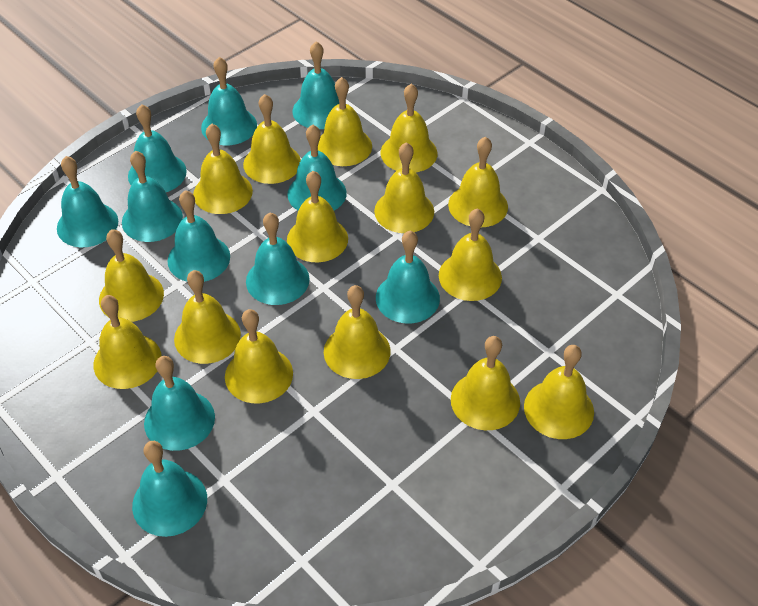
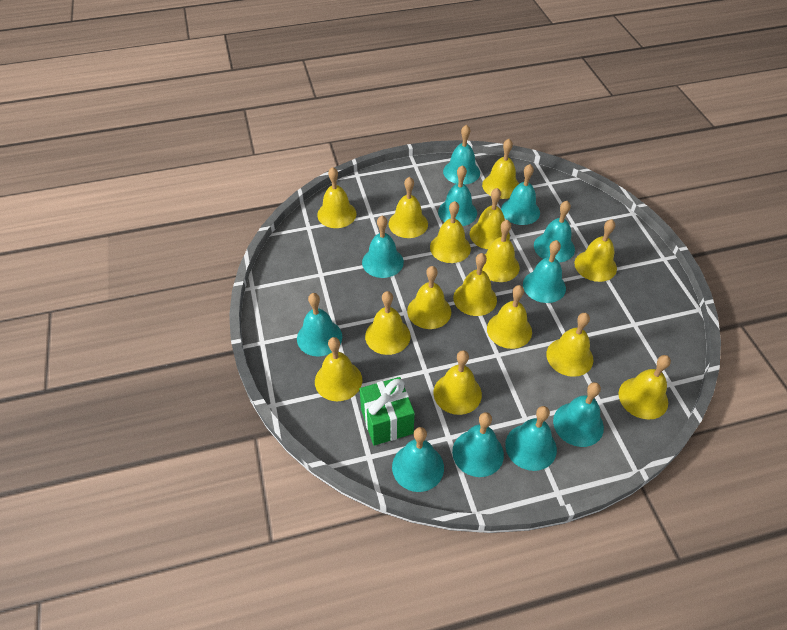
green gift: 0 -> 1

